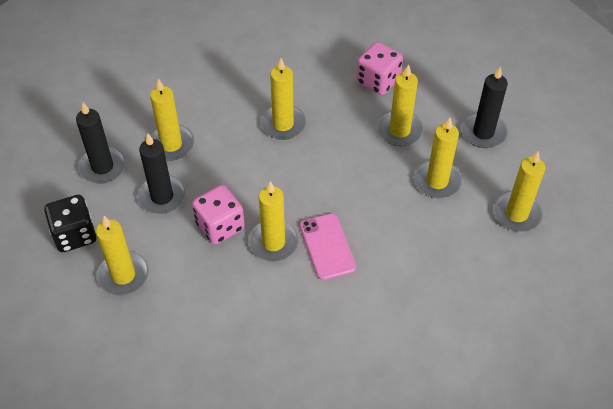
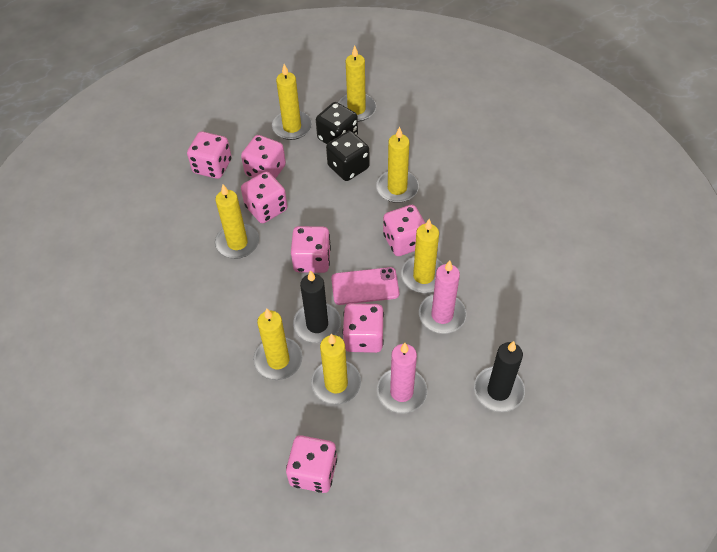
black candle: 3 -> 2
black dice: 1 -> 2
pink candle: 0 -> 2
pink dice: 2 -> 7

